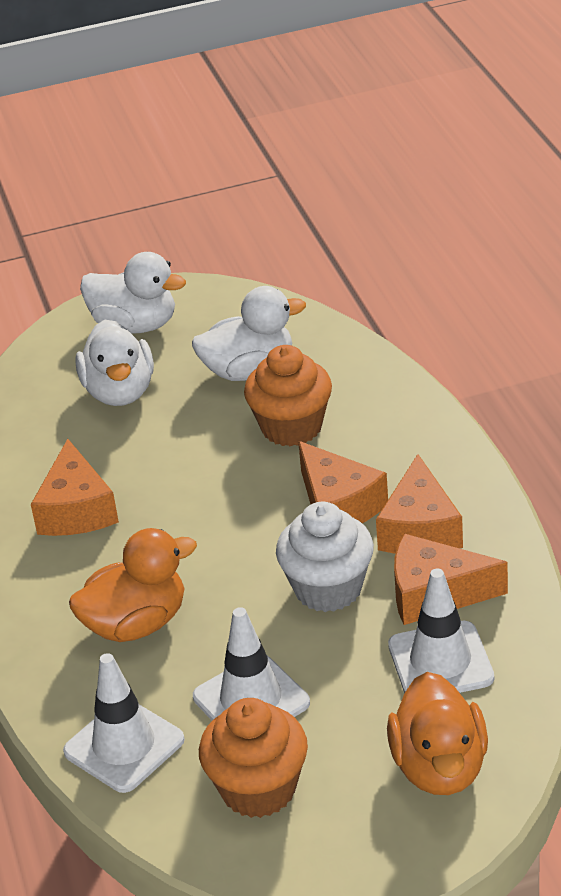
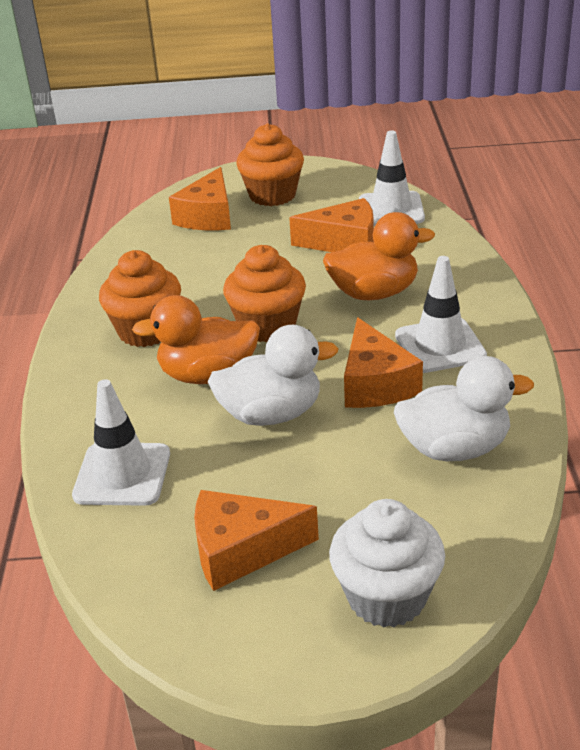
orange cupcake: 2 -> 3
white duck: 3 -> 2

